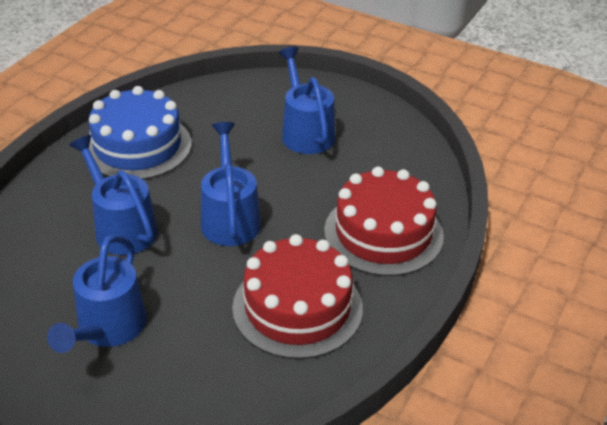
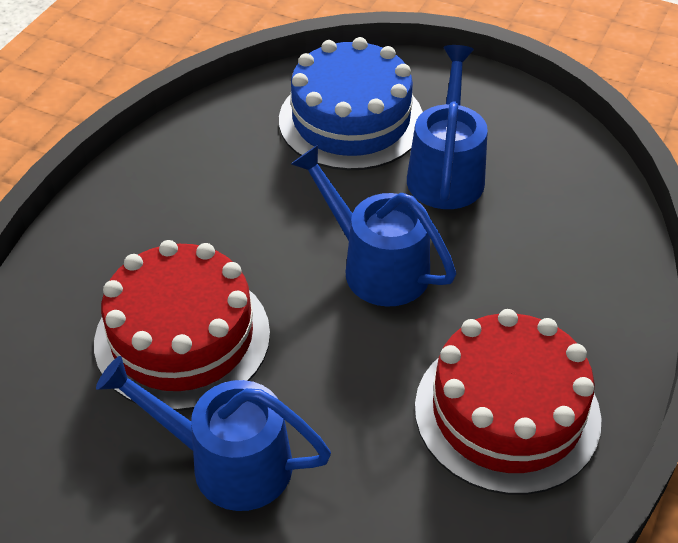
blue watering can: 4 -> 3

